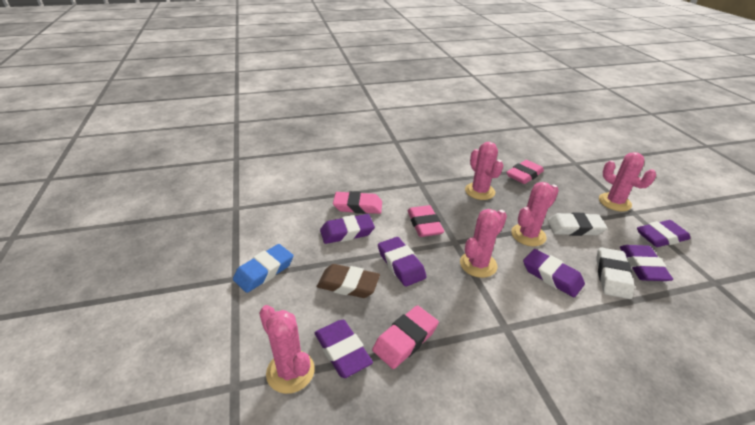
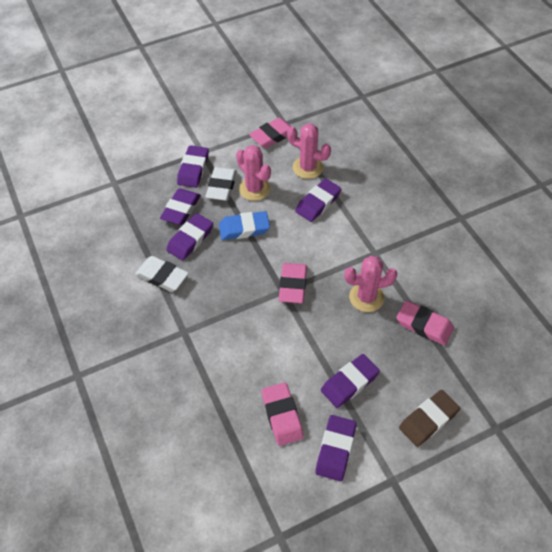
pink cactus: 5 -> 3

